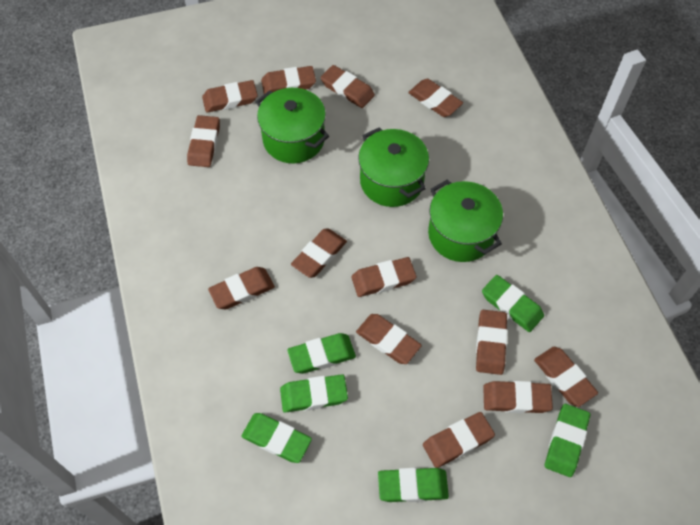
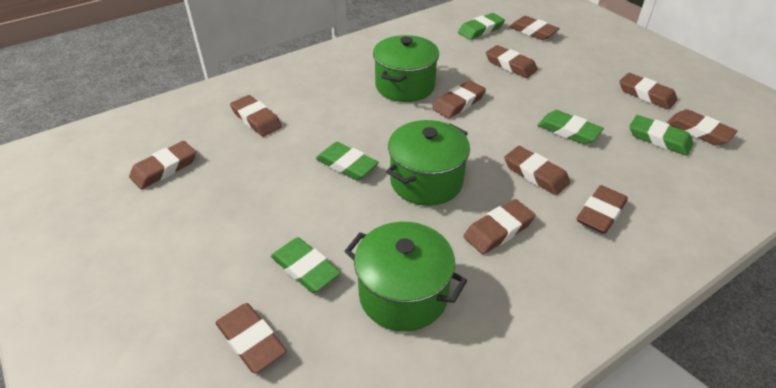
brown eraser: 13 -> 11
green eraser: 6 -> 5

